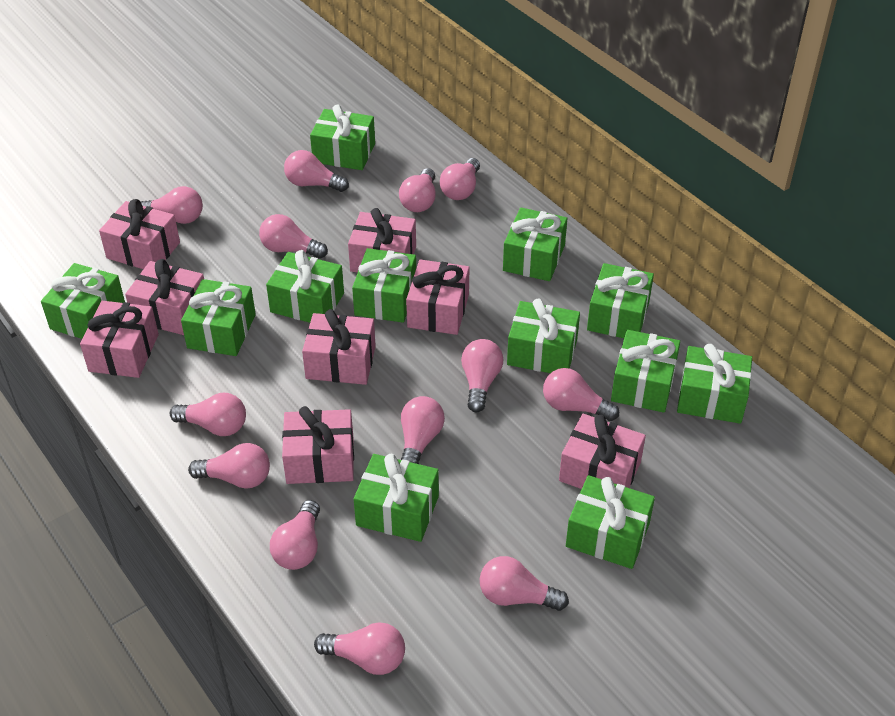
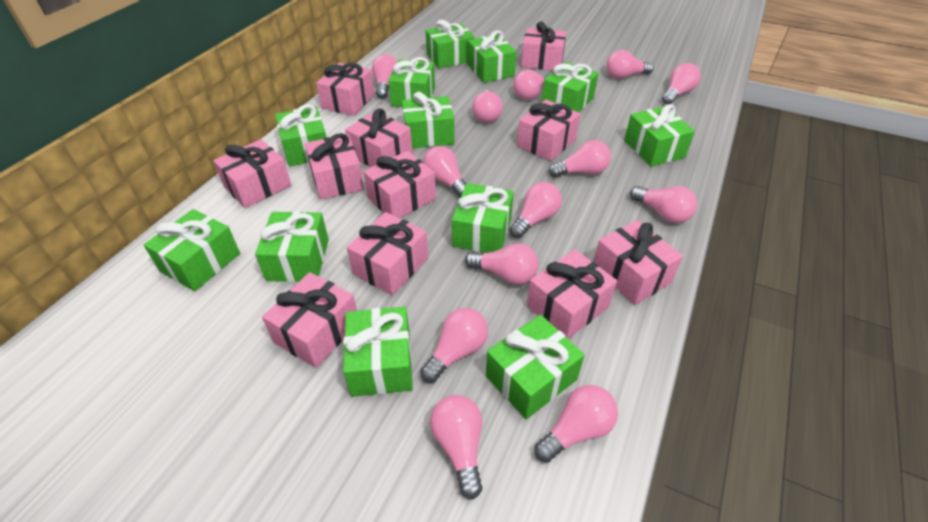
pink gift: 8 -> 11

